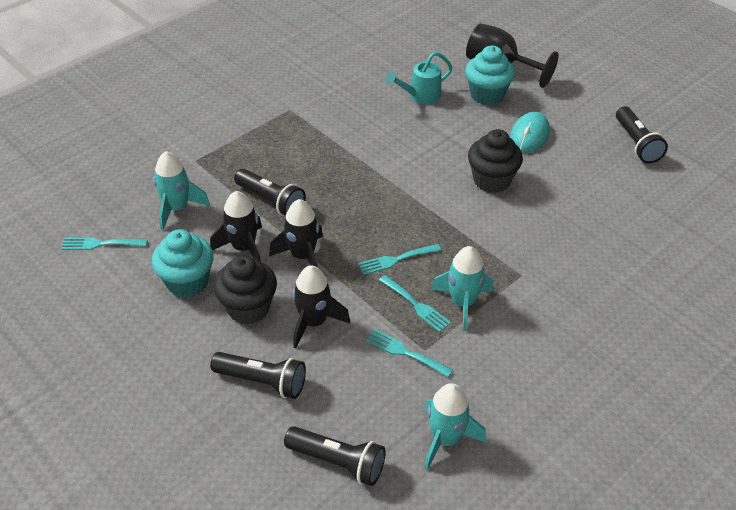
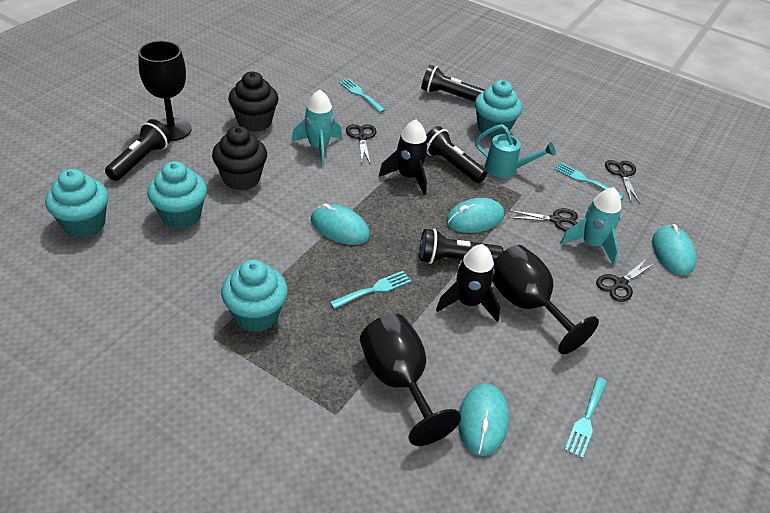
black goblet: 1 -> 3
black rocket: 3 -> 2
black scissors: 0 -> 4
turquoise cupcake: 2 -> 4
turquoise mouse: 1 -> 4
turquoise rocket: 3 -> 2

